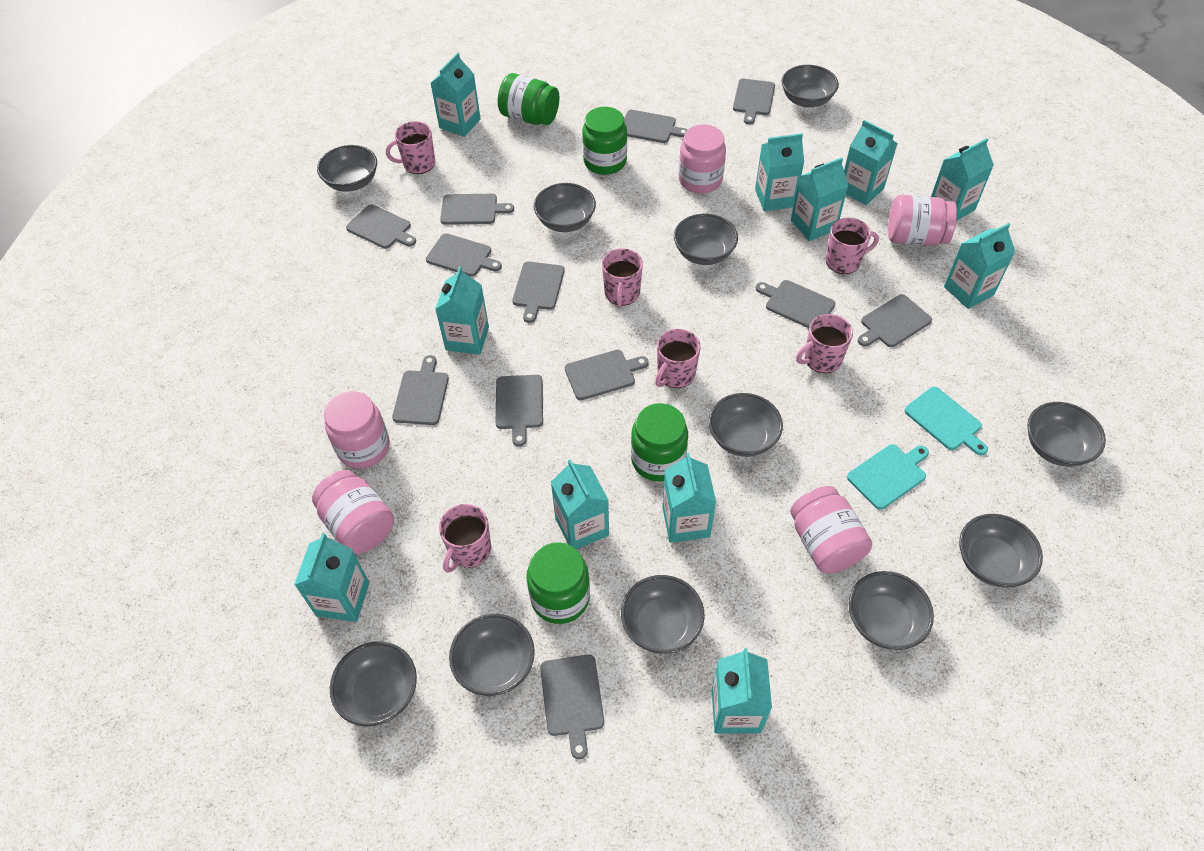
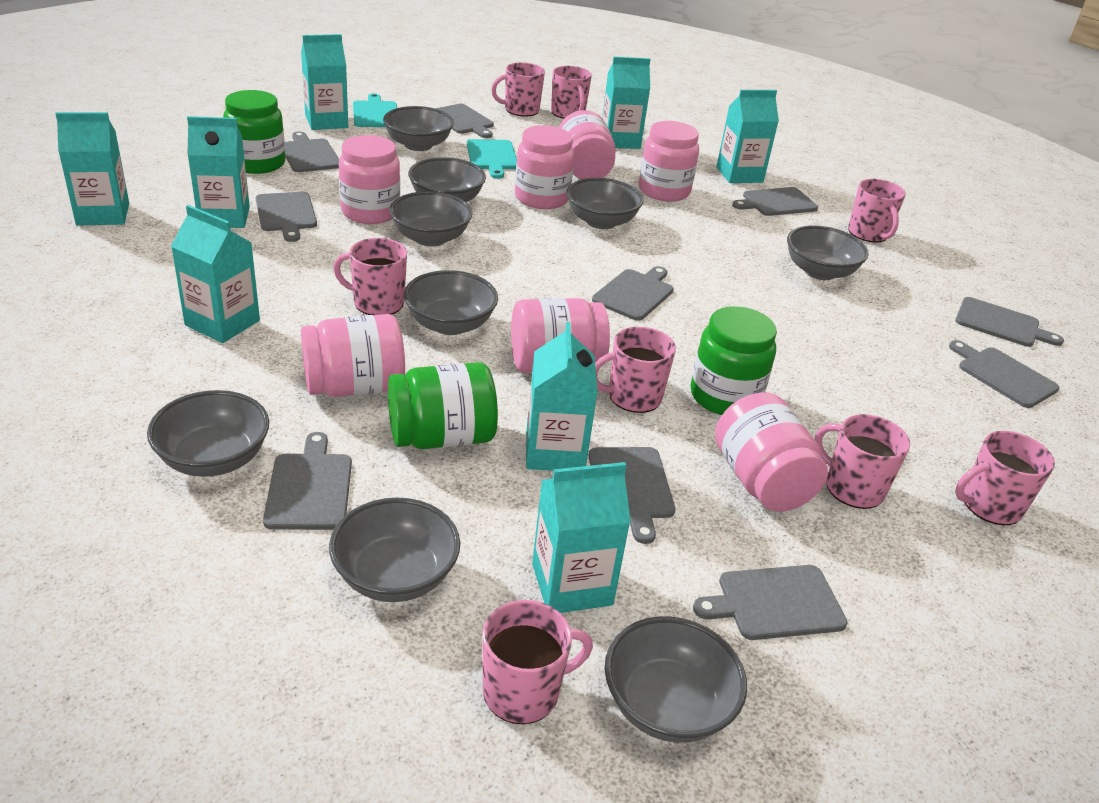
green jar: 4 -> 3
grey bowl: 11 -> 9
grey cutting board: 12 -> 10
pink jar: 5 -> 7
pink mug: 6 -> 8
turquoise carton: 11 -> 8

